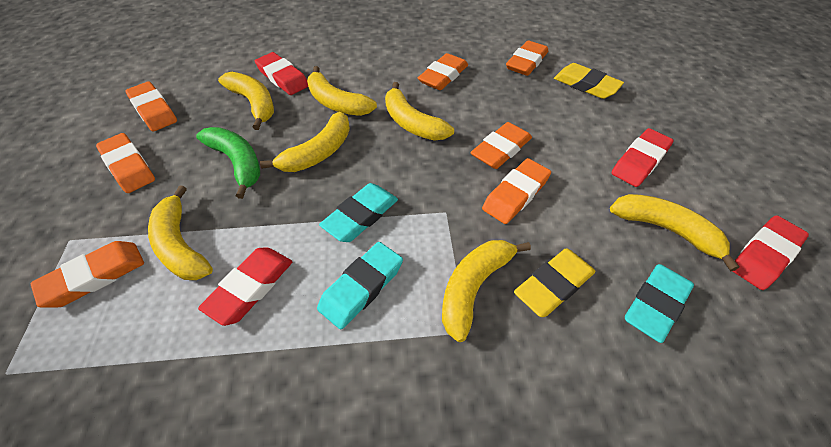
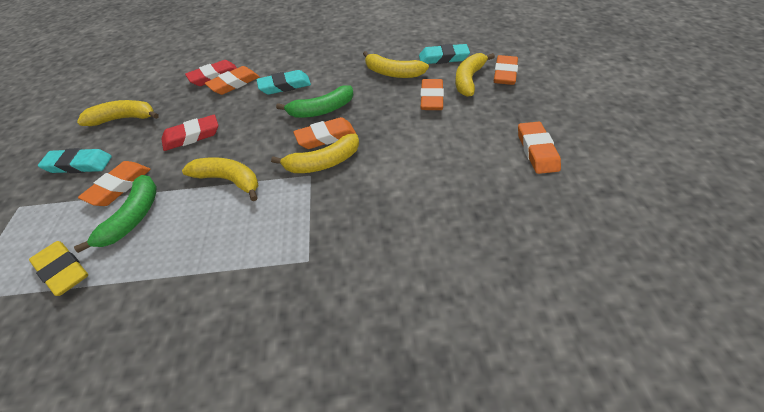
green banana: 1 -> 2
orange eraser: 7 -> 6
red eraser: 4 -> 2
yellow banana: 7 -> 5
yellow eraser: 2 -> 1

